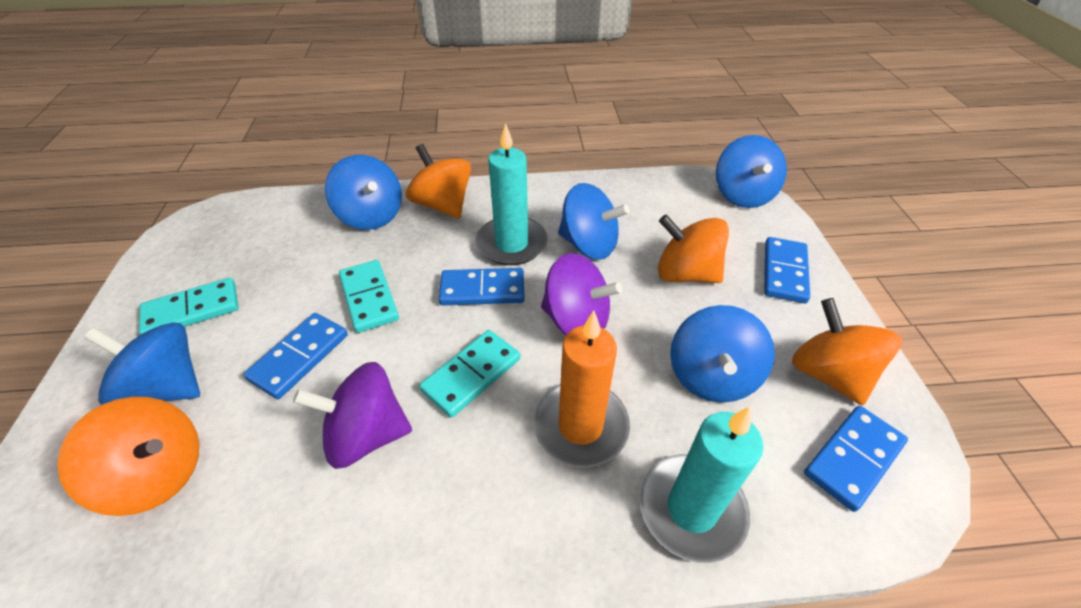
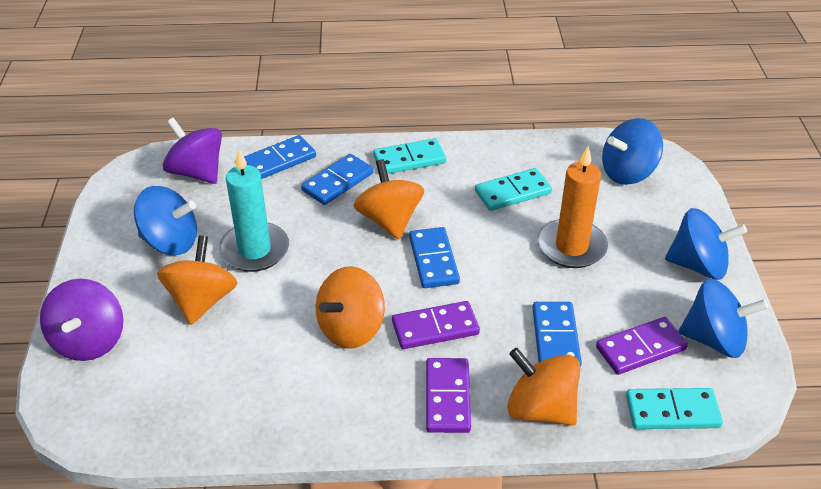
blue spinning top: 5 -> 4
purple domino: 0 -> 3
turquoise candle: 2 -> 1

